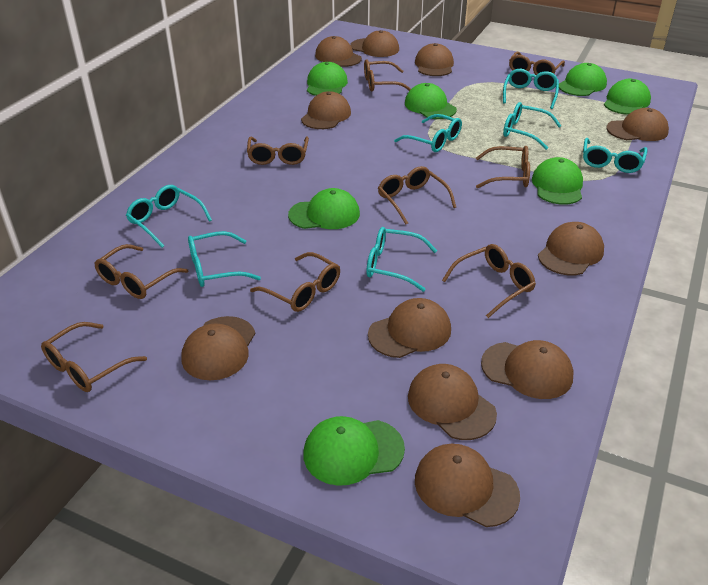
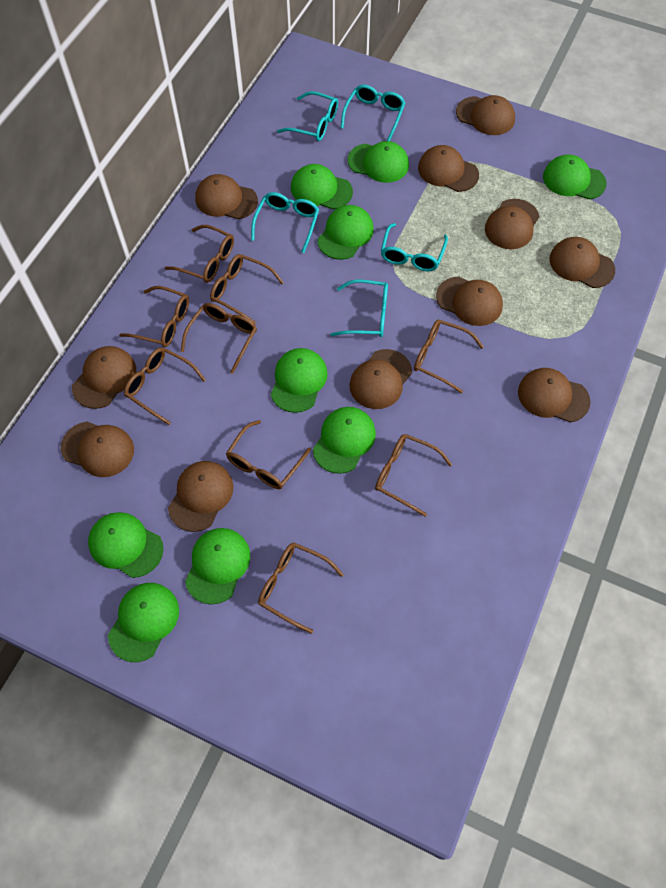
green cap: 7 -> 9
turquoise glasses: 7 -> 5

